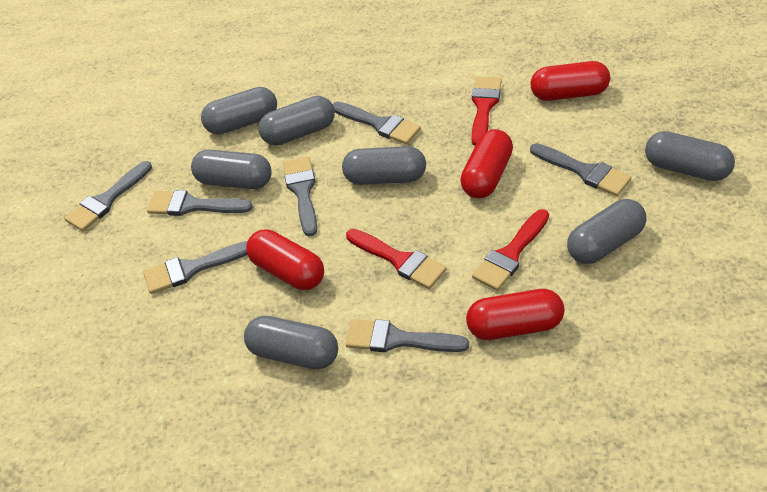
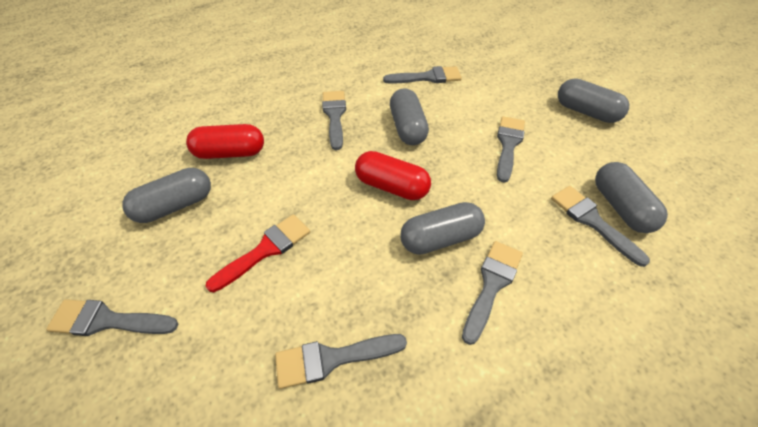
grey capsule: 7 -> 5
red brush: 3 -> 1
red capsule: 4 -> 2

